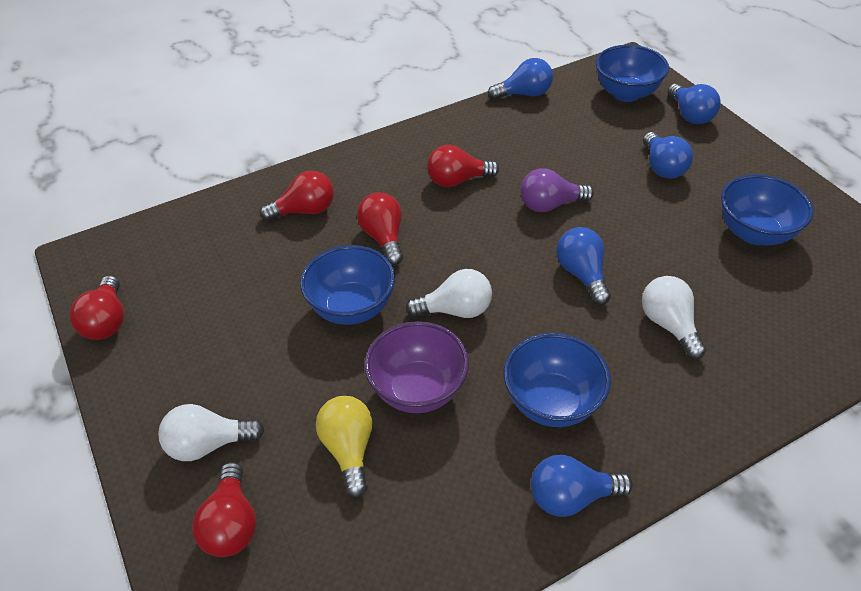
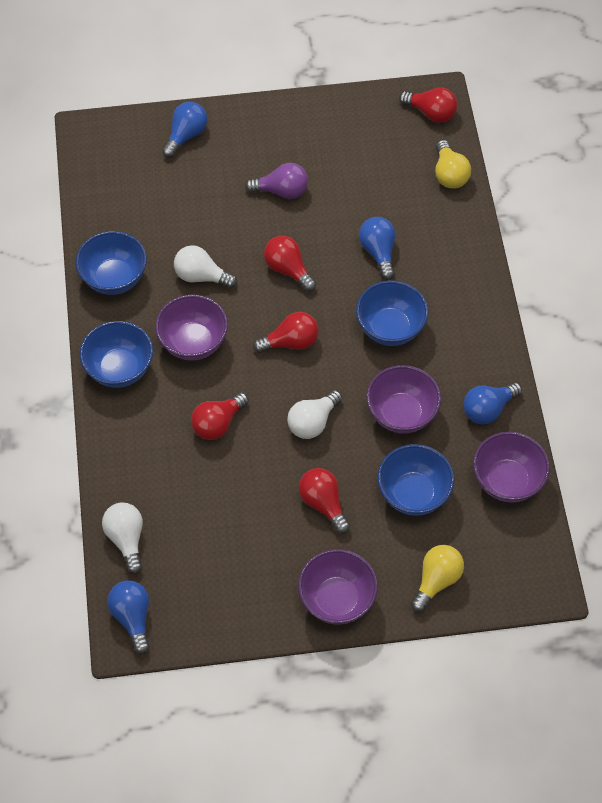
blue light bulb: 5 -> 4
purple bowl: 1 -> 4
yellow light bulb: 1 -> 2

